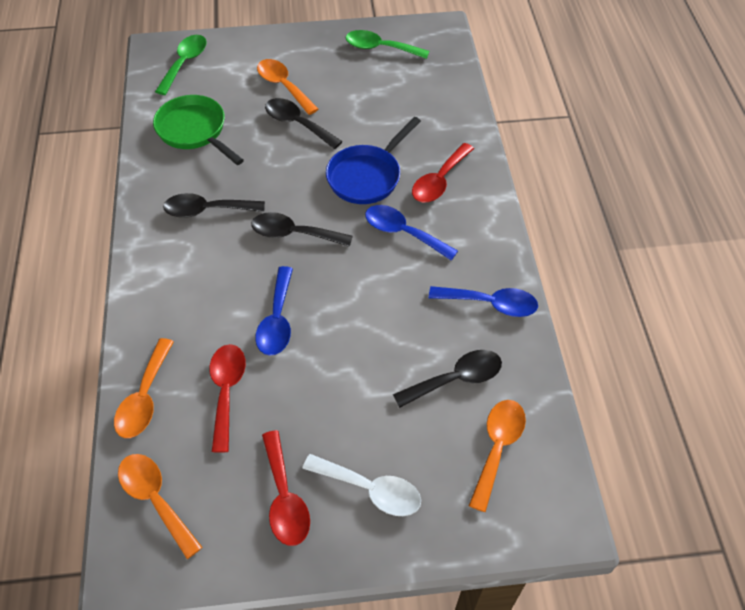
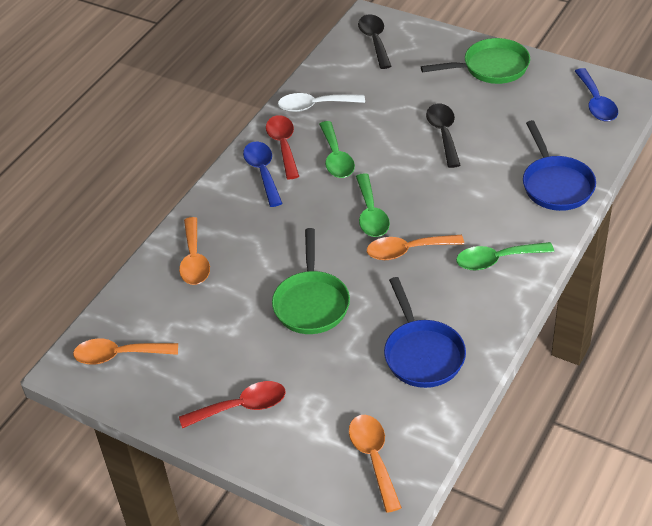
black spoon: 4 -> 2
blue pan: 1 -> 2
blue spoon: 3 -> 2
green pan: 1 -> 2
green spoon: 2 -> 3
red spoon: 3 -> 2

